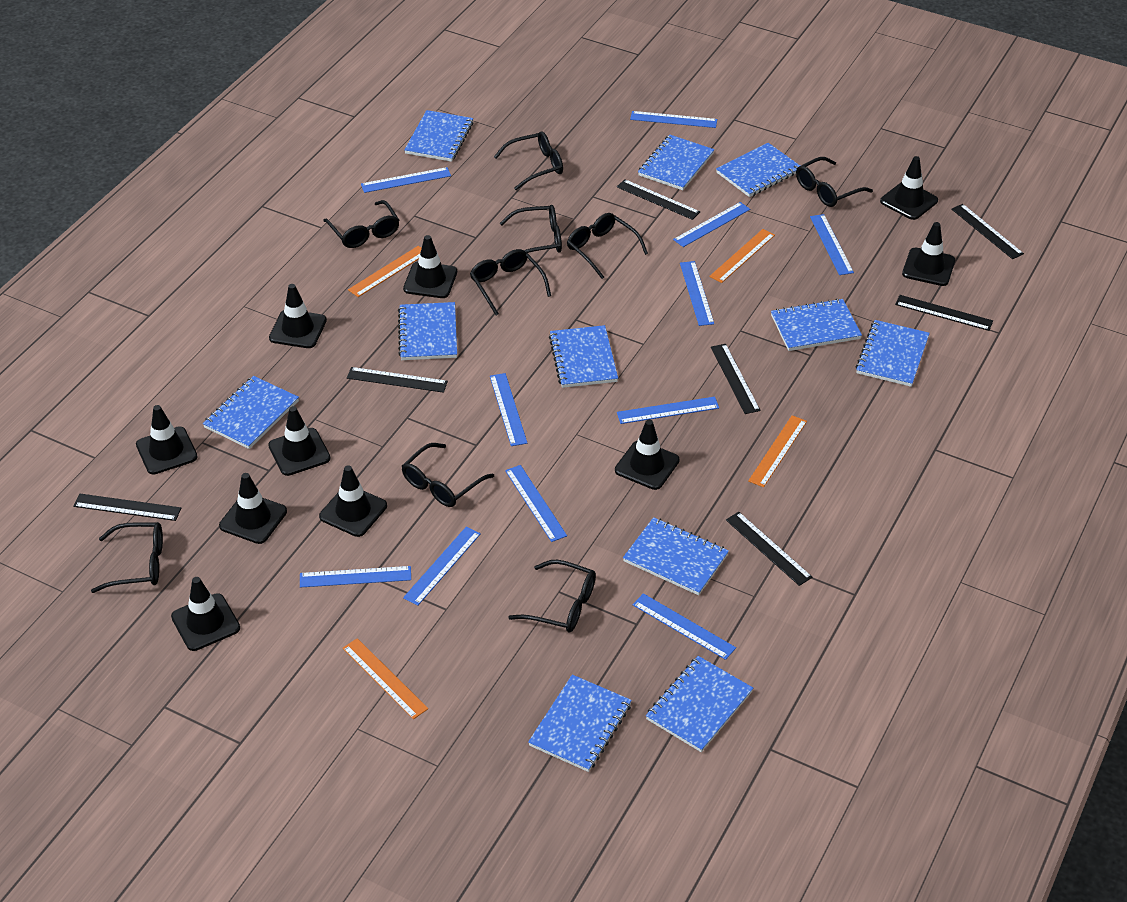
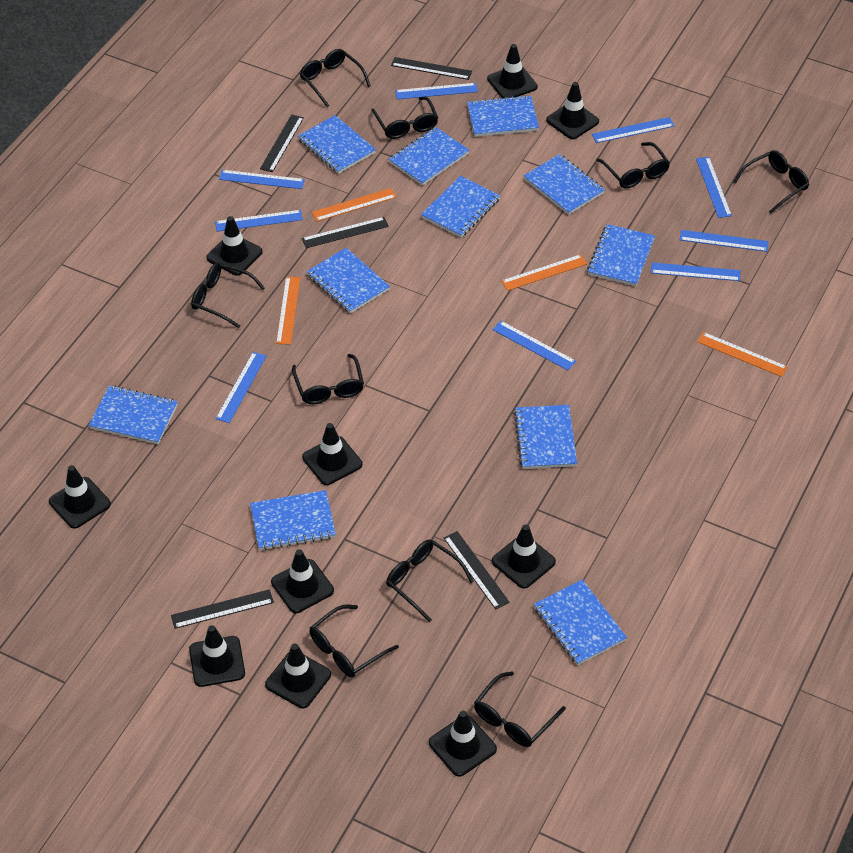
black ruler: 7 -> 5
blue ruler: 11 -> 9

